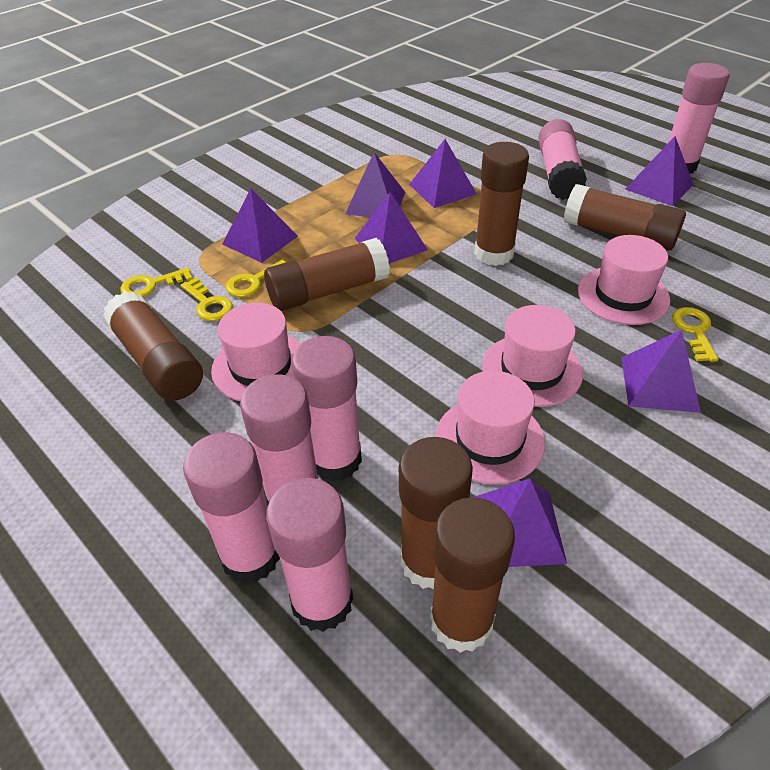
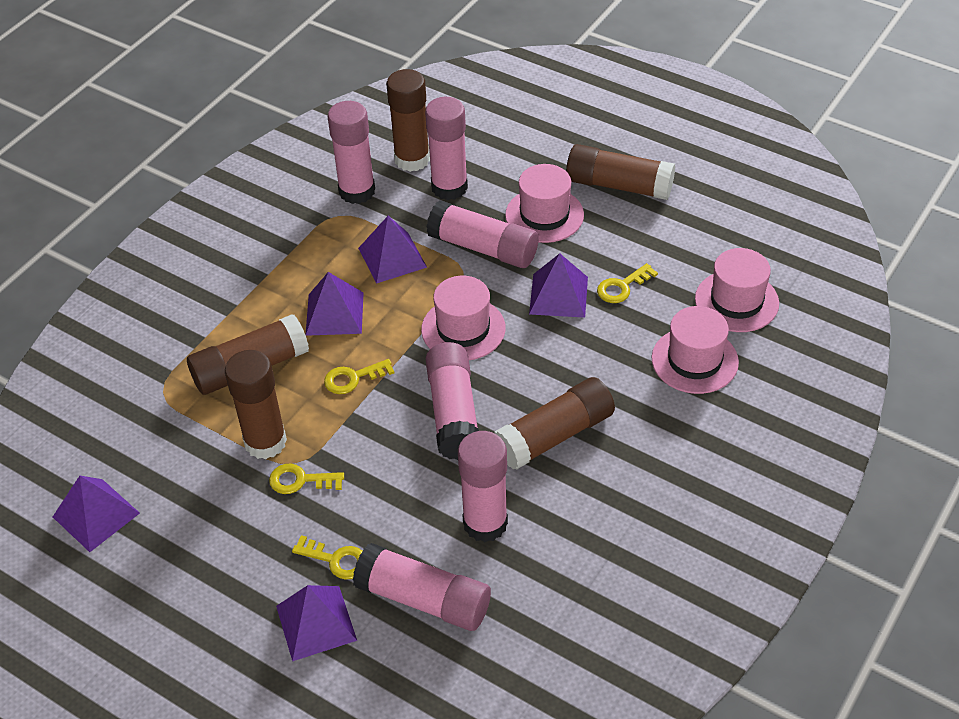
brown glue stick: 6 -> 5
purple pyramid: 7 -> 5

